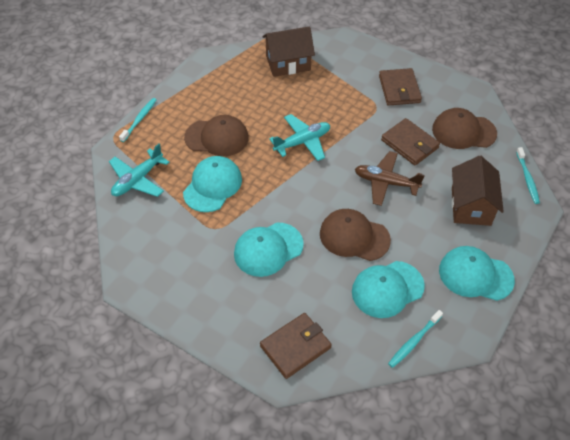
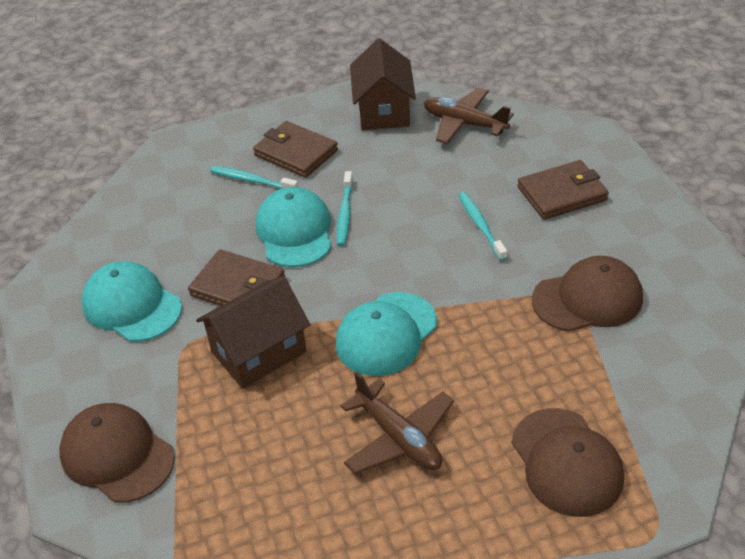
brown plane: 1 -> 2
turquoise cap: 4 -> 3
turquoise plane: 2 -> 0

